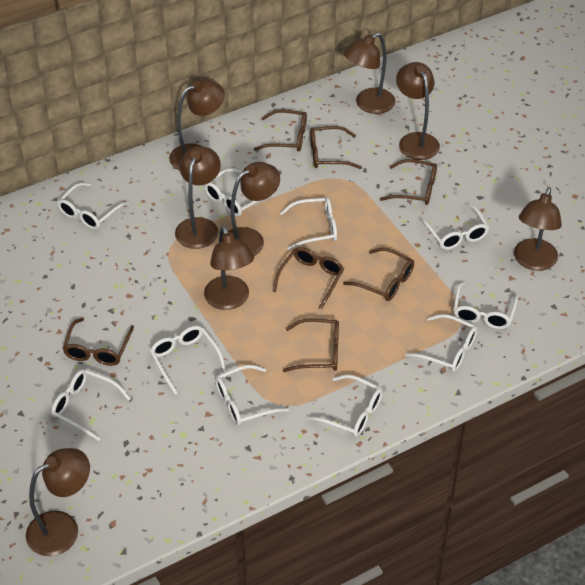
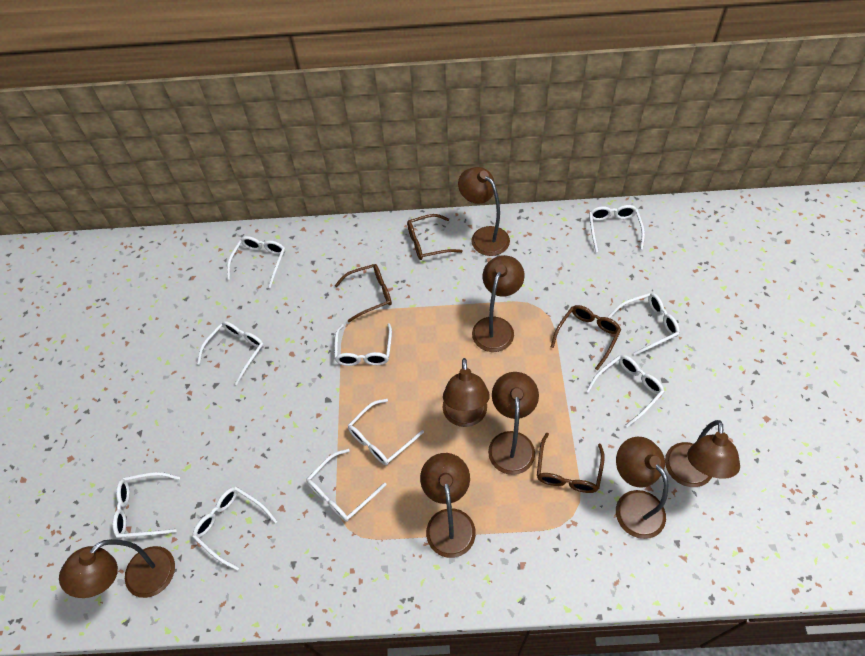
brown glasses: 7 -> 4

